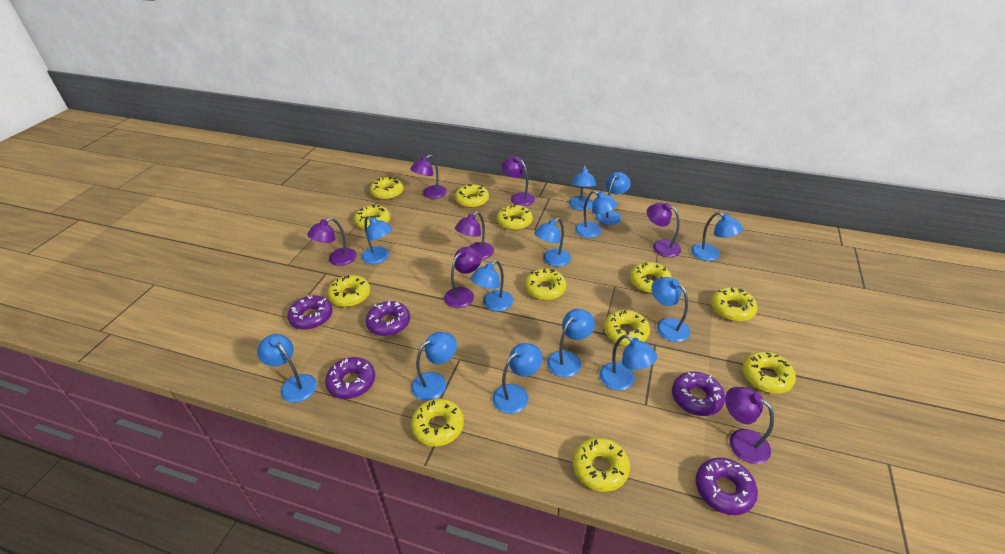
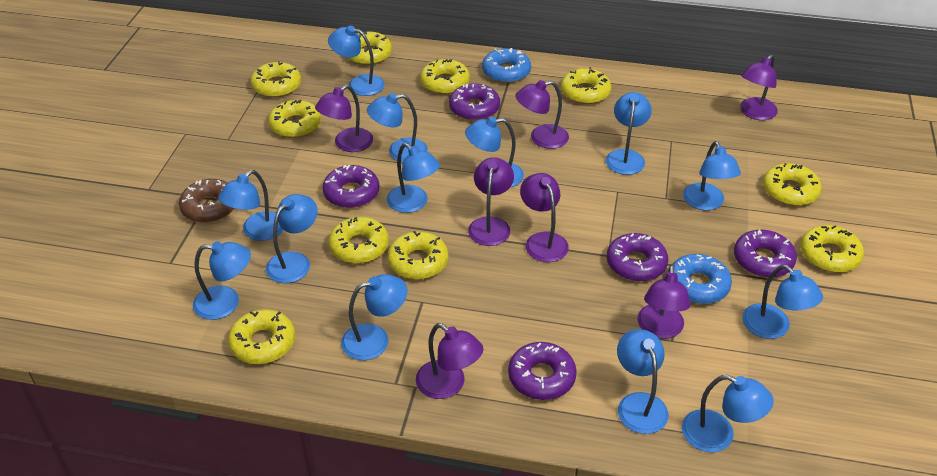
blue donut: 0 -> 2
brown donut: 0 -> 1
yellow donut: 12 -> 10

